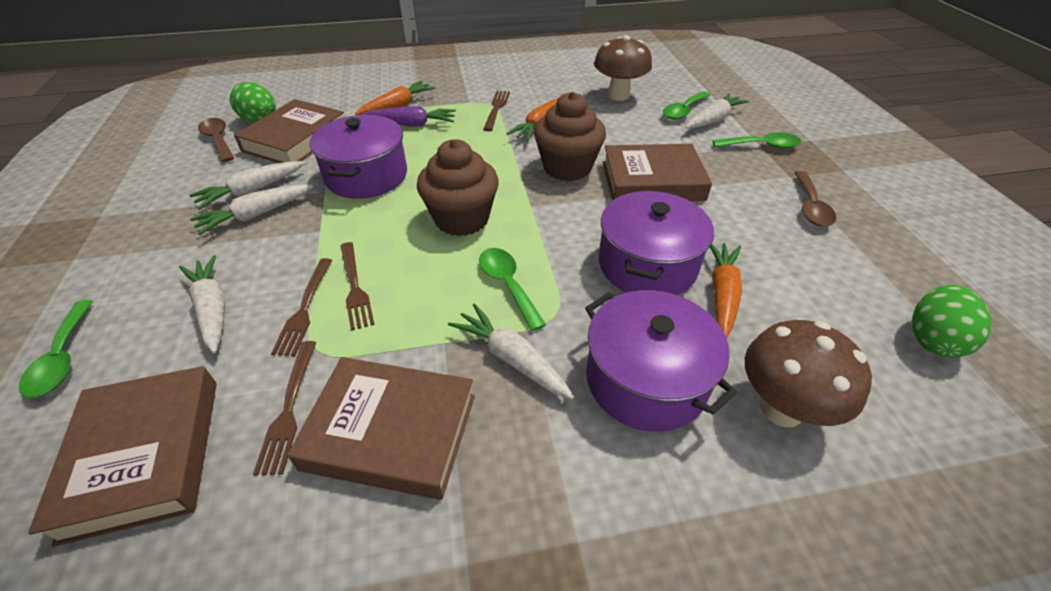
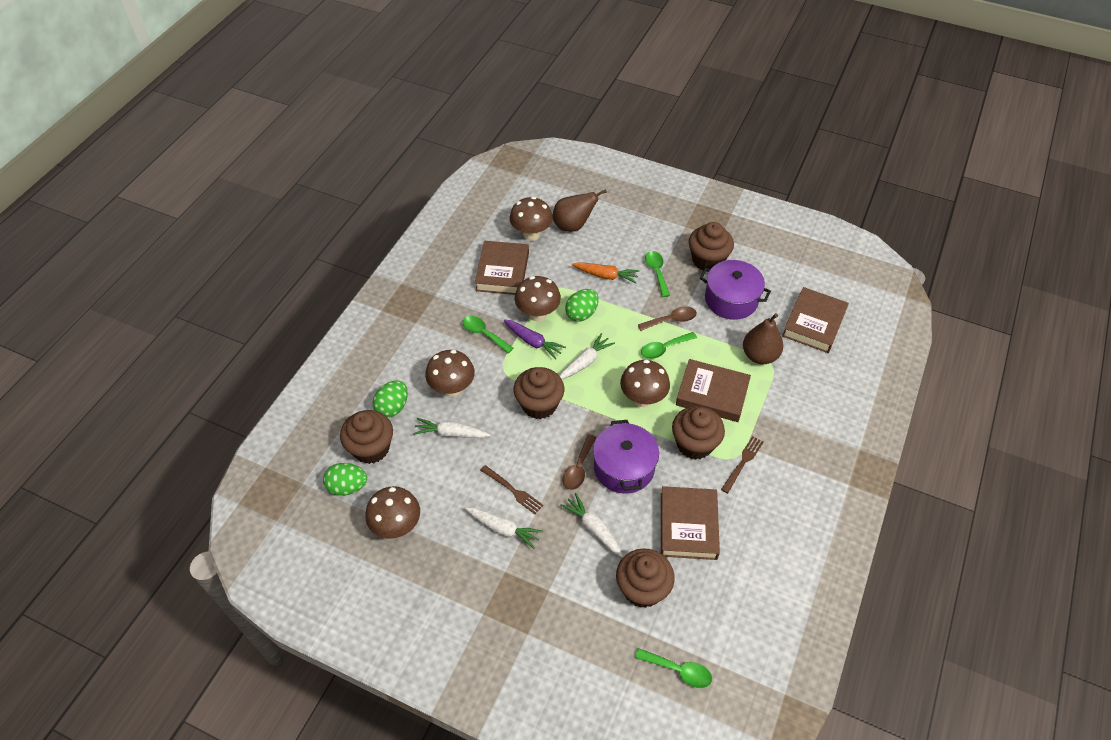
brown cupcake: 2 -> 5
brown fork: 4 -> 2
brown mushroom: 2 -> 5
brown pear: 0 -> 2
green egg: 2 -> 3
orange carrot: 3 -> 1
purple pot: 3 -> 2
white carrot: 5 -> 4

